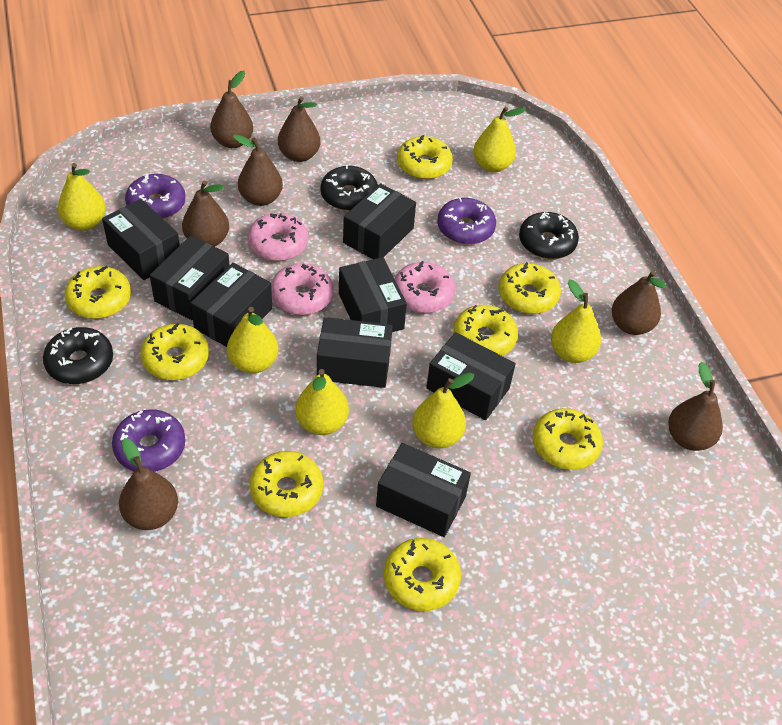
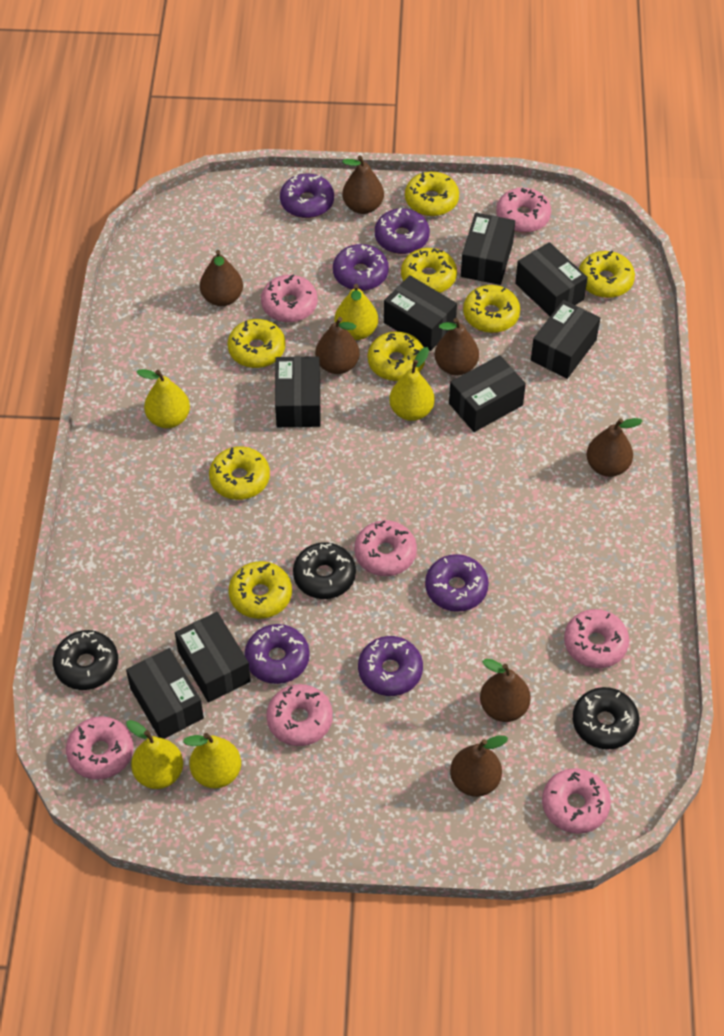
pink donut: 3 -> 7
purple donut: 3 -> 6
yellow pear: 6 -> 5

